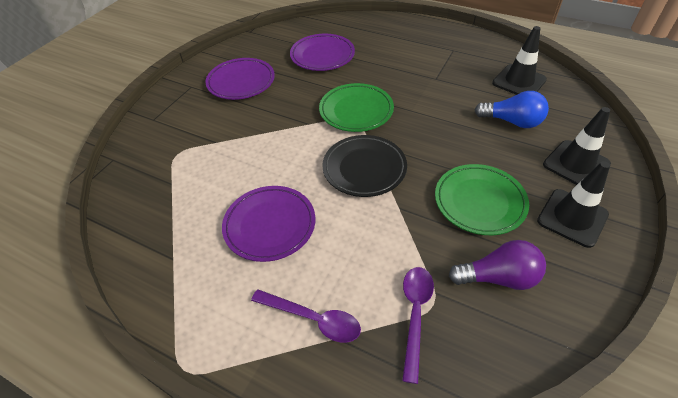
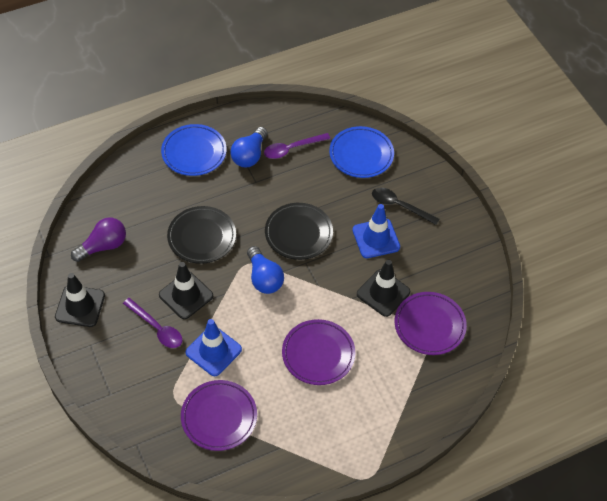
black plate: 1 -> 2
black spoon: 0 -> 1
blue light bulb: 1 -> 2
blue plate: 0 -> 2
blue traffic cone: 0 -> 2
green plate: 2 -> 0

